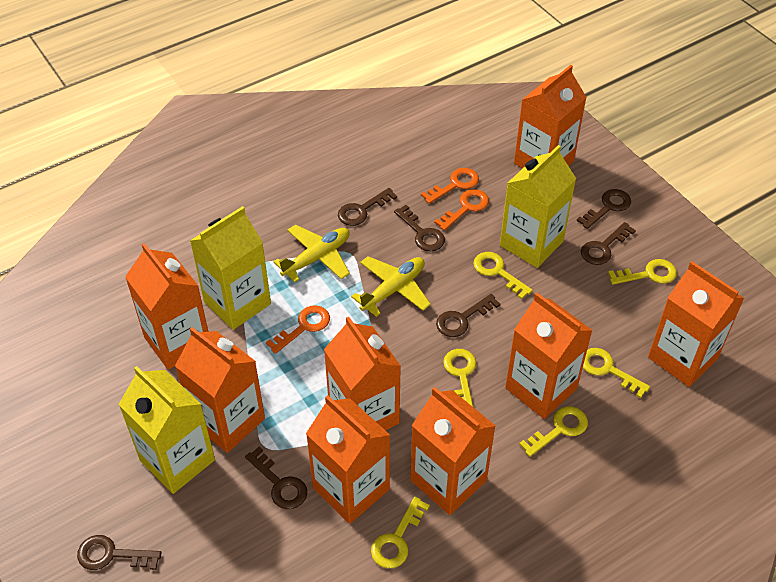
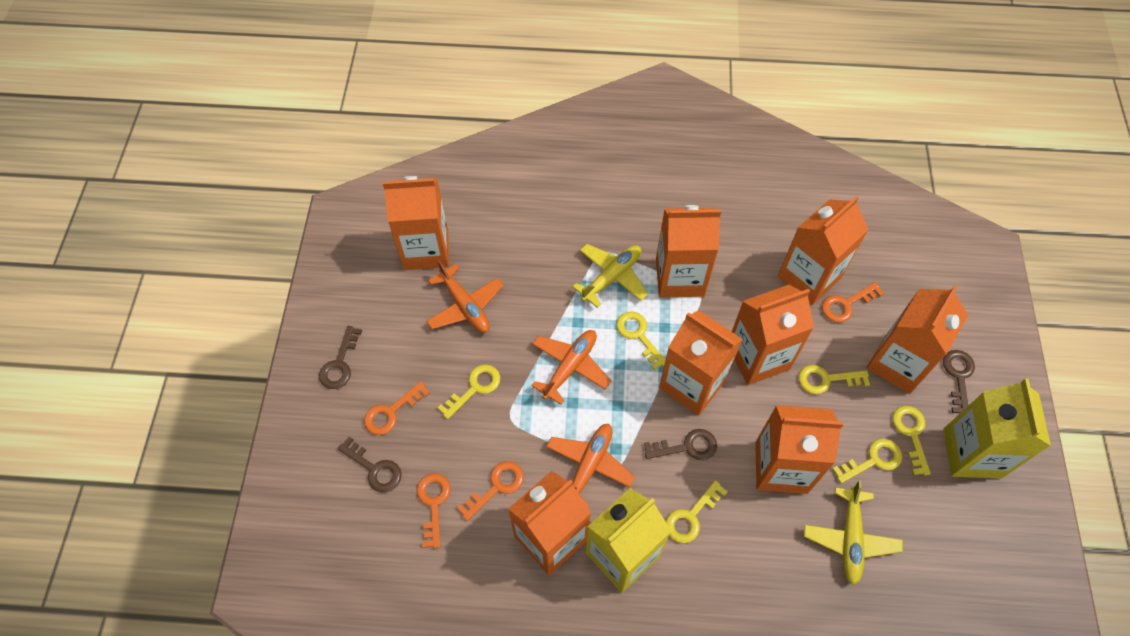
brown key: 7 -> 4
orange key: 3 -> 4
orange plane: 0 -> 3
yellow carton: 3 -> 2

